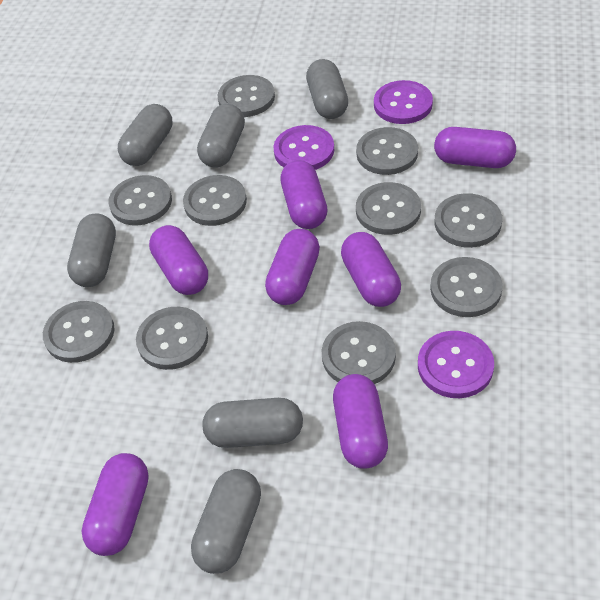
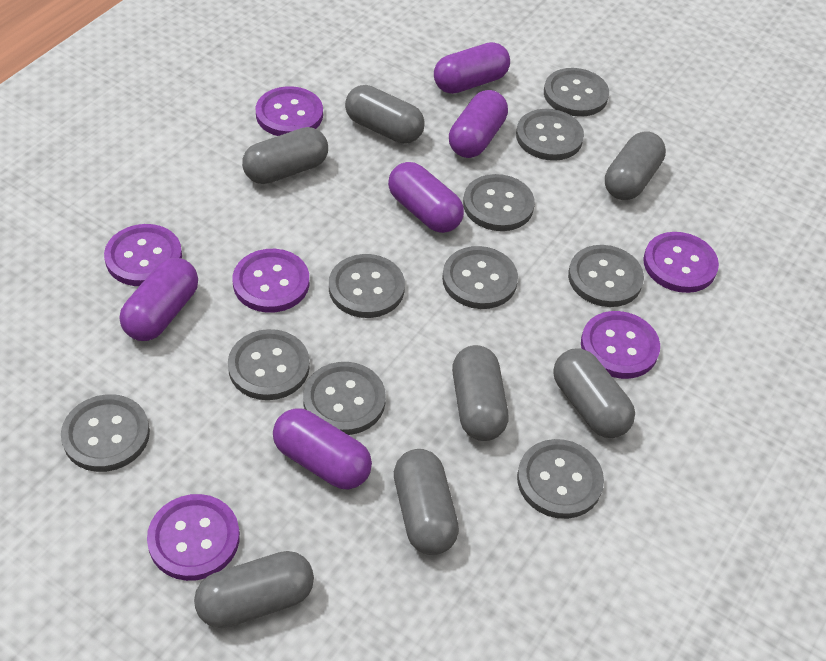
grey capsule: 6 -> 7
purple button: 3 -> 6
purple capsule: 7 -> 5

